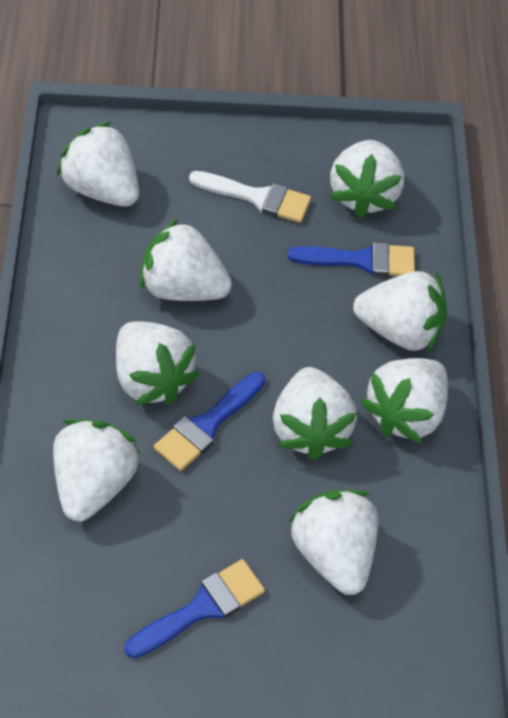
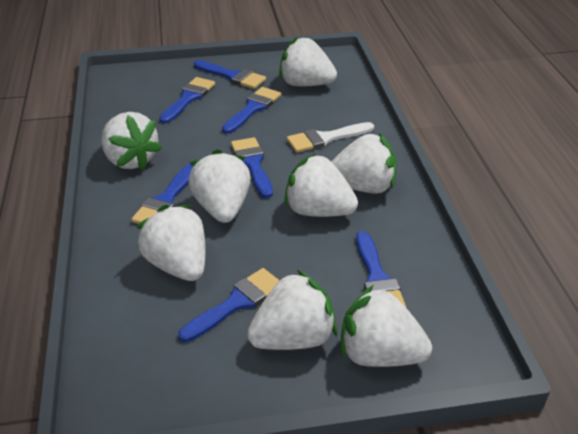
blue brush: 3 -> 7
white strawberry: 9 -> 8

